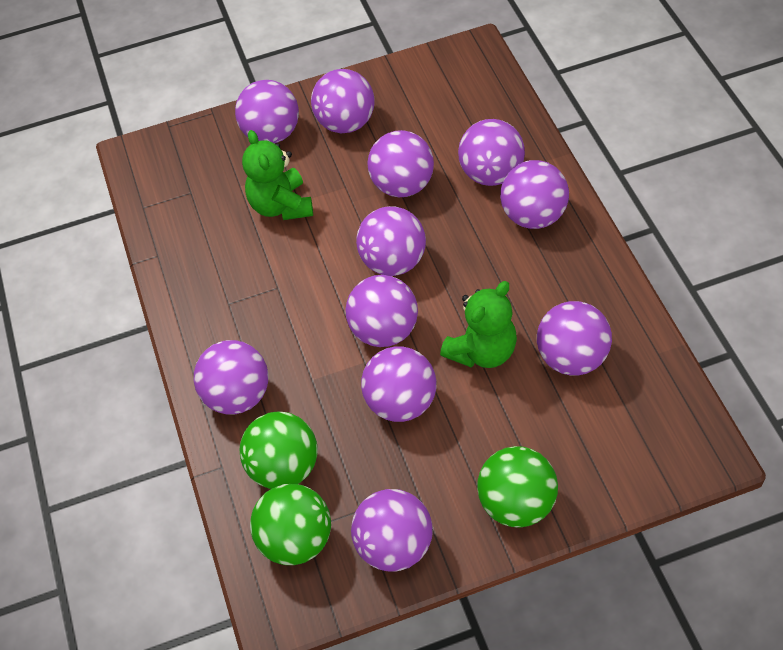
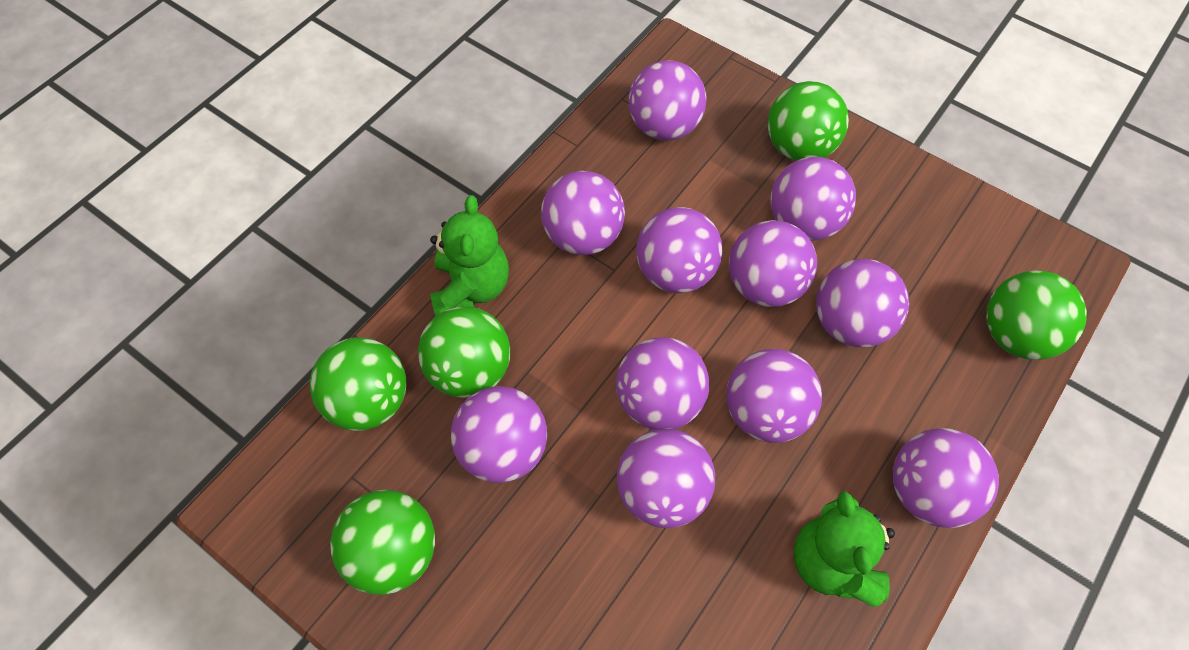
green ball: 3 -> 5

